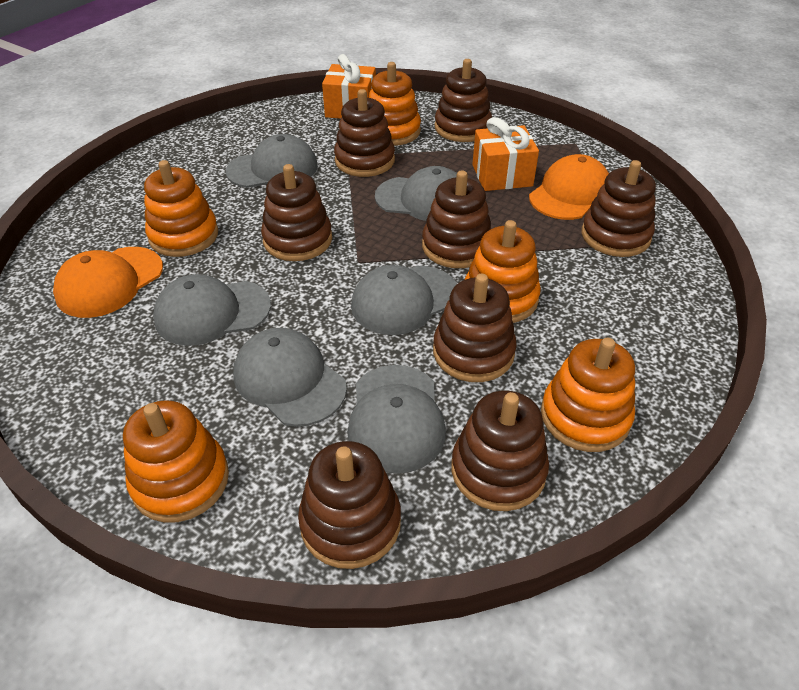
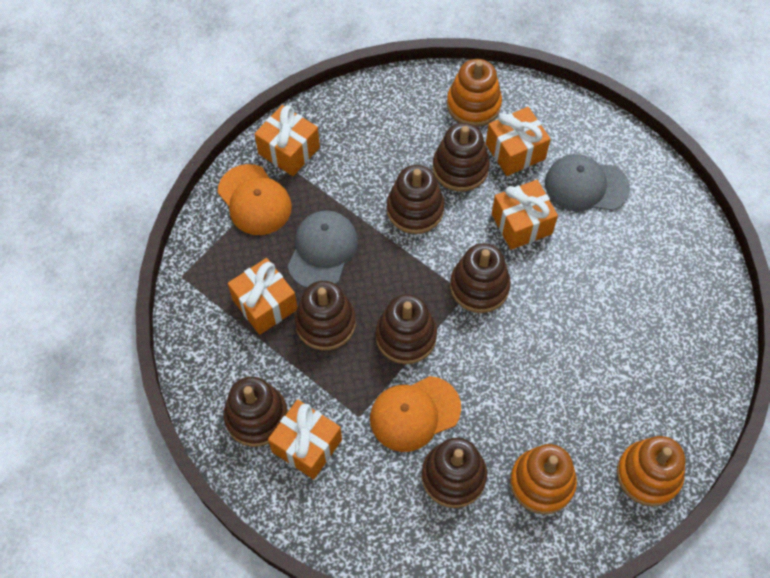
brown stacking toy: 8 -> 7
grey cap: 6 -> 2
orange gift: 2 -> 5
orange stacking toy: 5 -> 3

